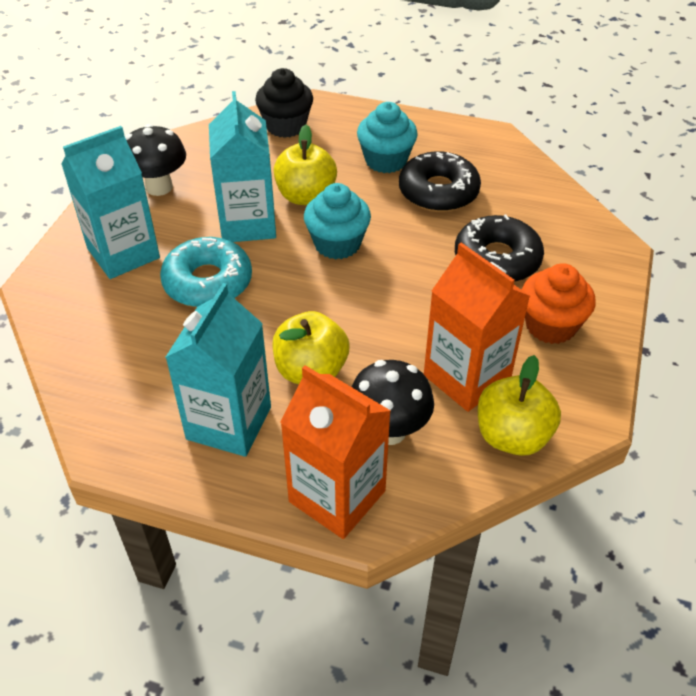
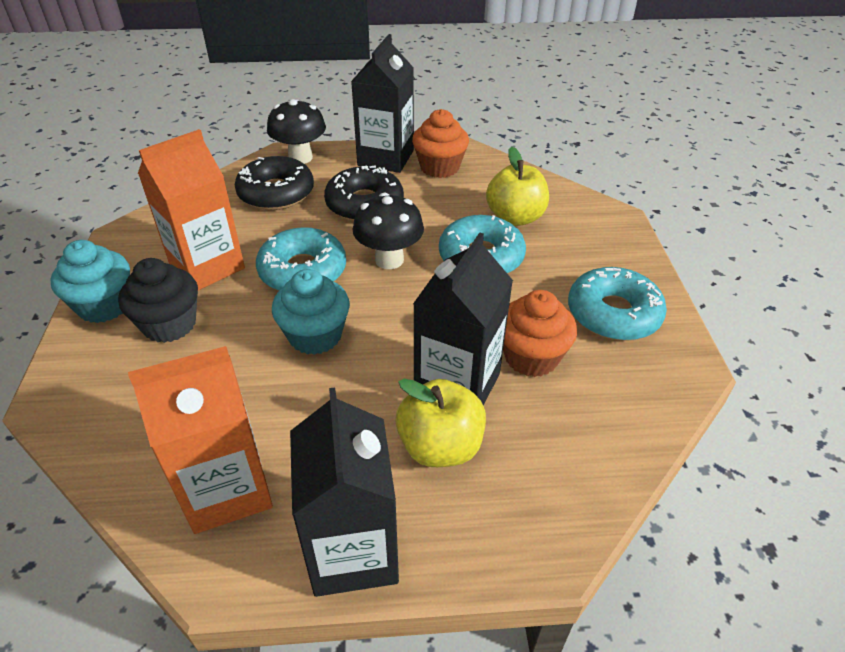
black carton: 0 -> 3
orange cupcake: 1 -> 2
turquoise carton: 3 -> 0
turquoise donut: 1 -> 3
yellow apple: 3 -> 2

